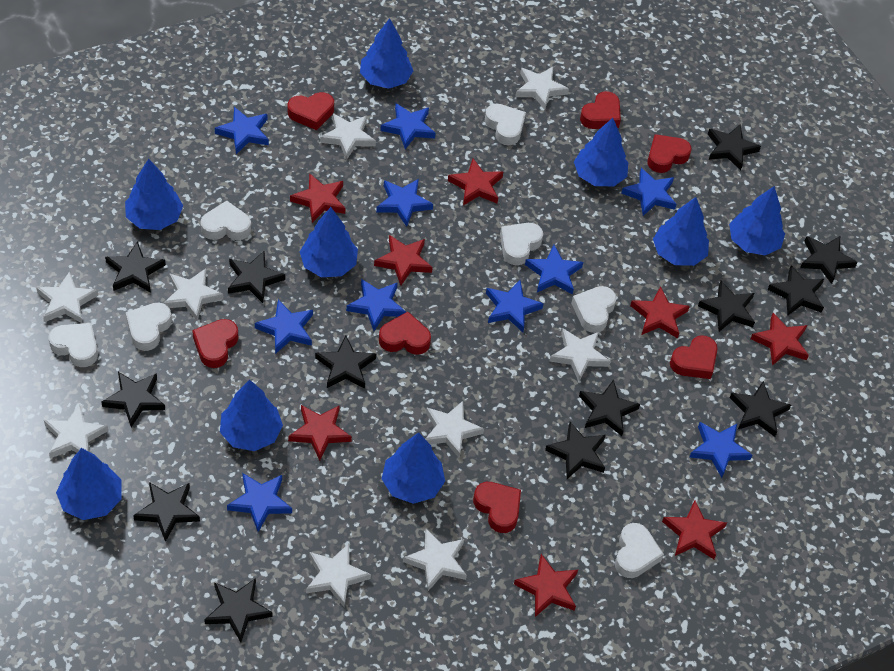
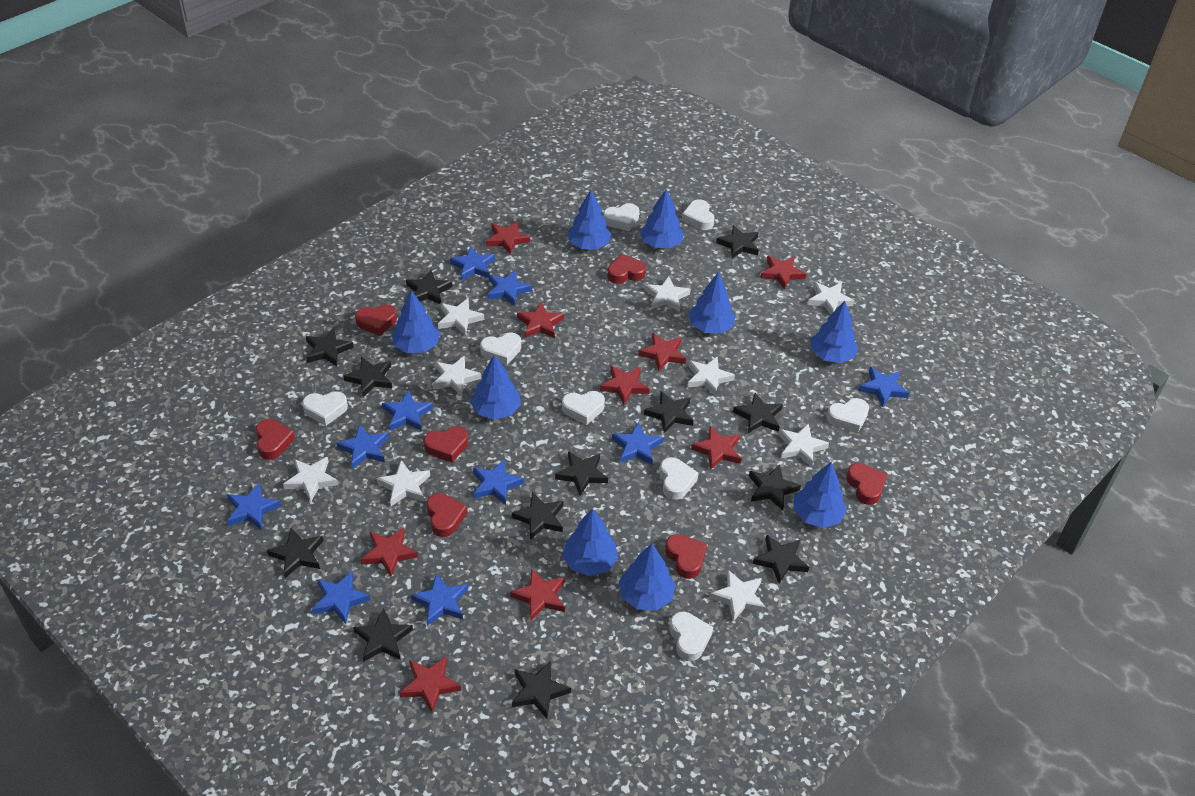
red star: 8 -> 9
white heart: 7 -> 8

